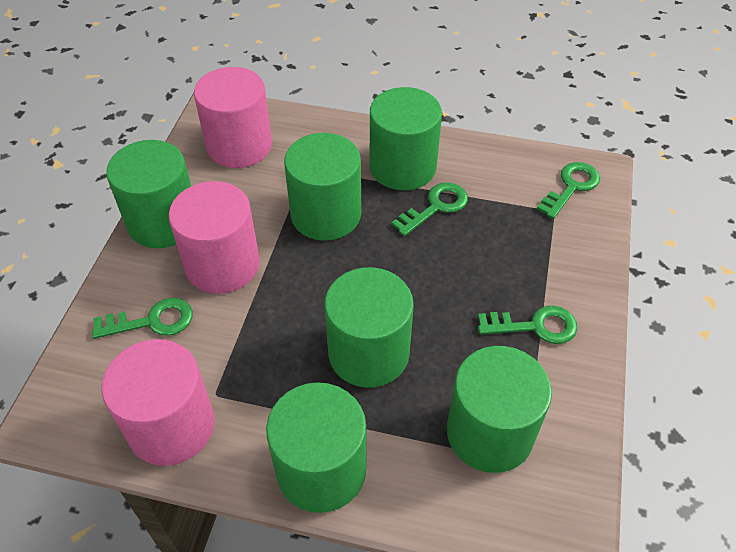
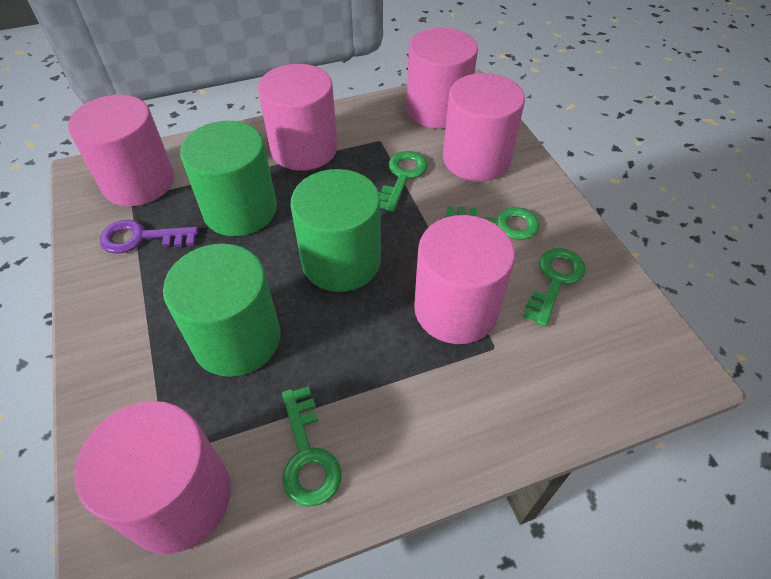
green cylinder: 6 -> 3
pink cylinder: 3 -> 6
purple key: 0 -> 1

